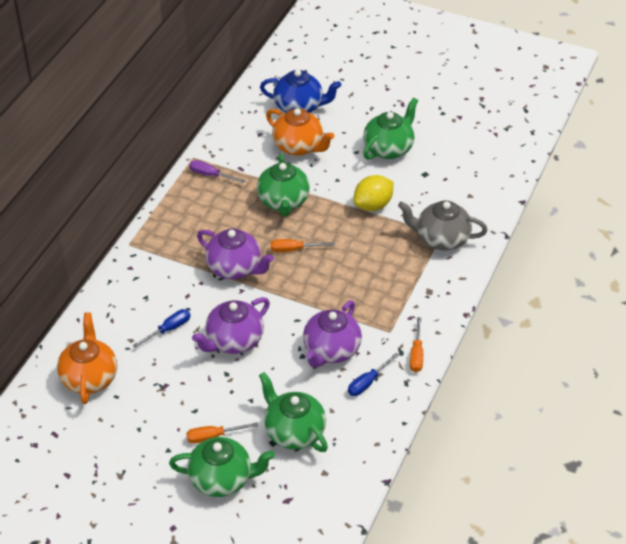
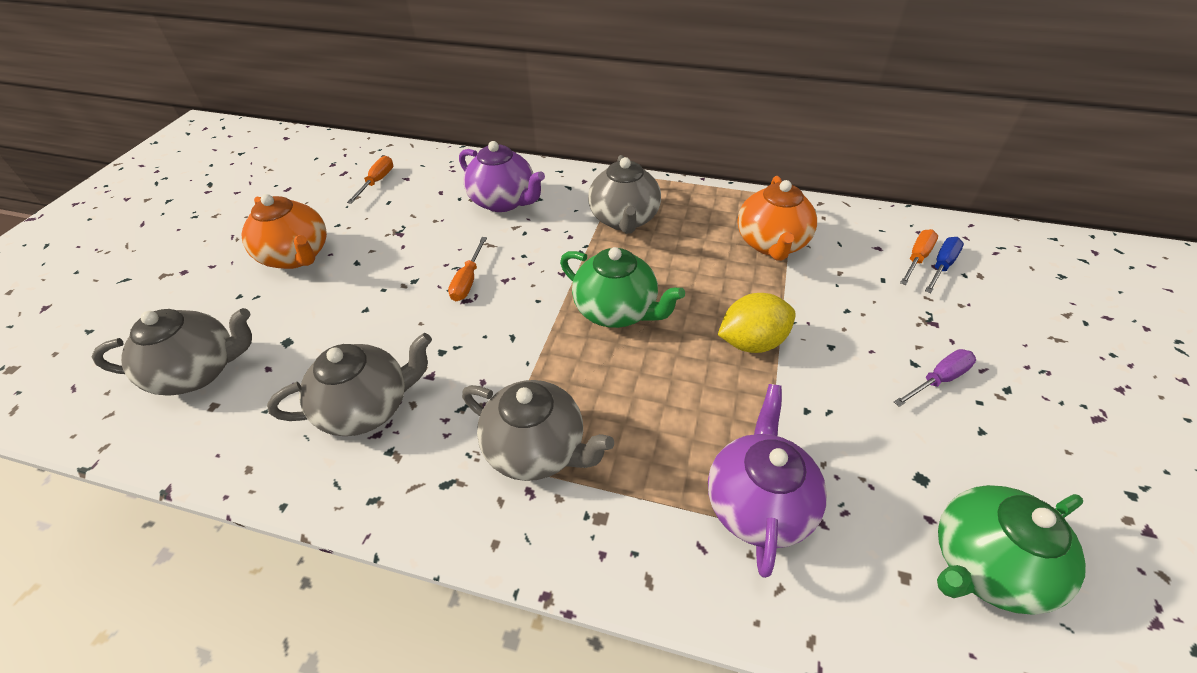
blue screwdriver: 2 -> 1
blue teapot: 1 -> 0
green teapot: 4 -> 2
grey teapot: 1 -> 4
purple teapot: 3 -> 2

